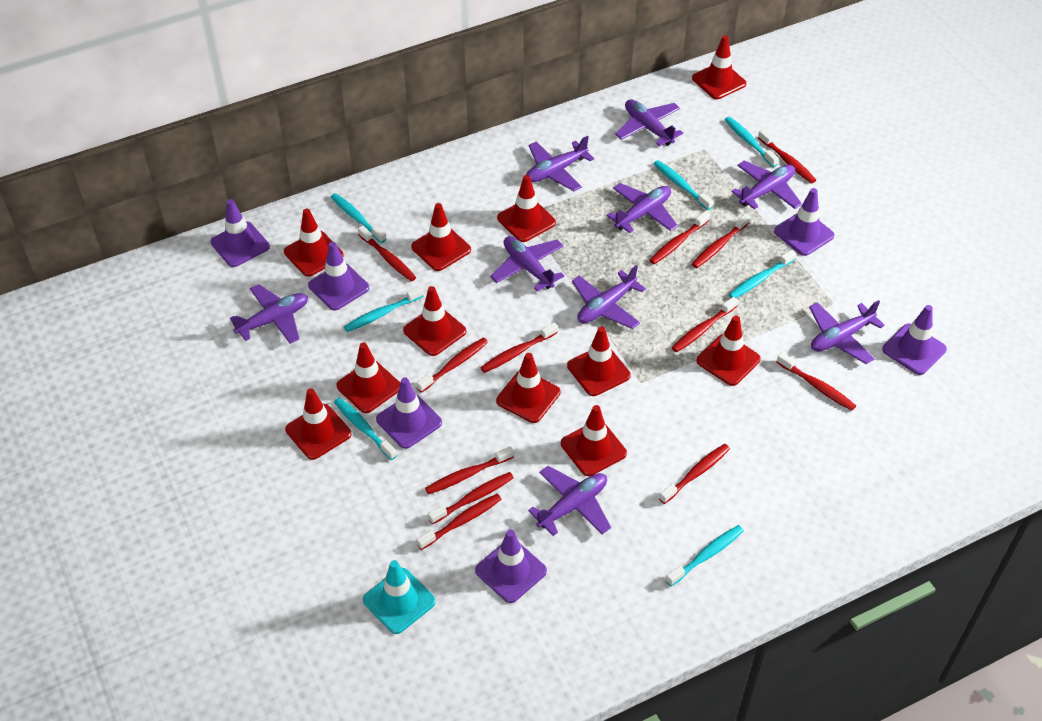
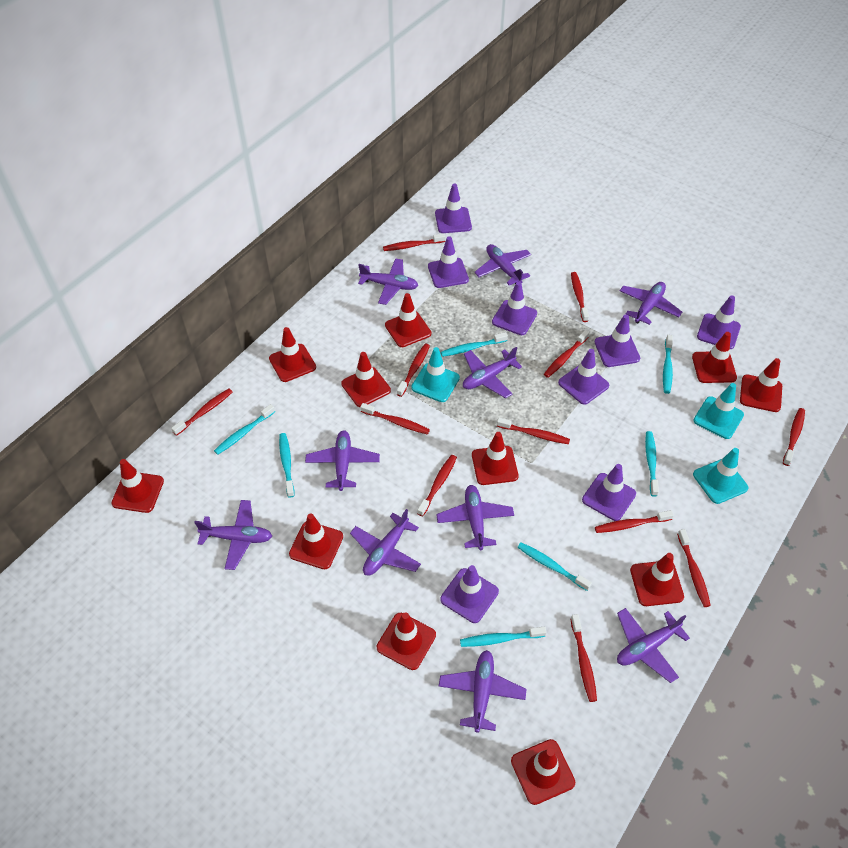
purple plane: 9 -> 10
purple traffic cone: 6 -> 8
turquoise traffic cone: 1 -> 3

